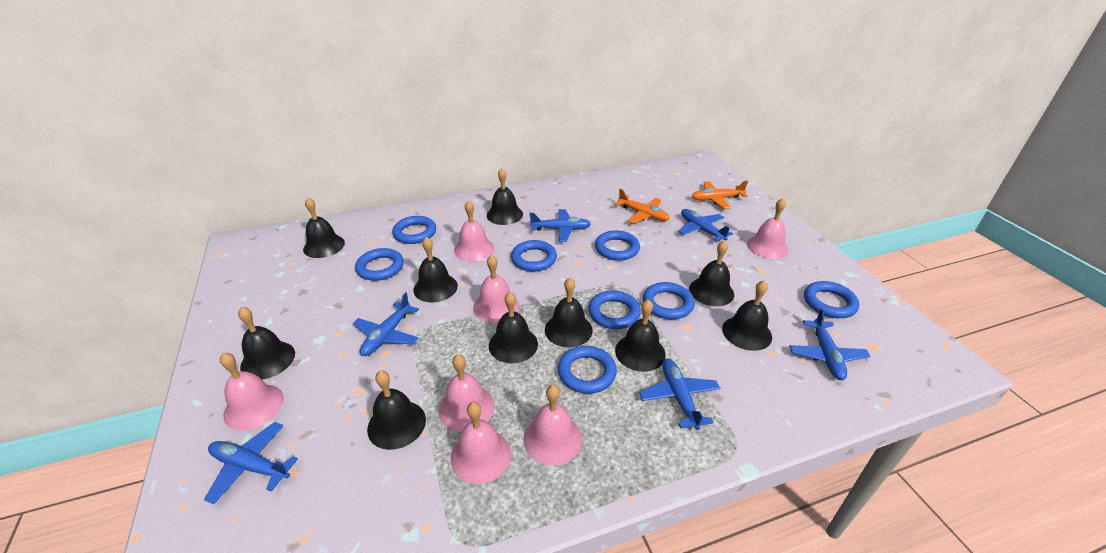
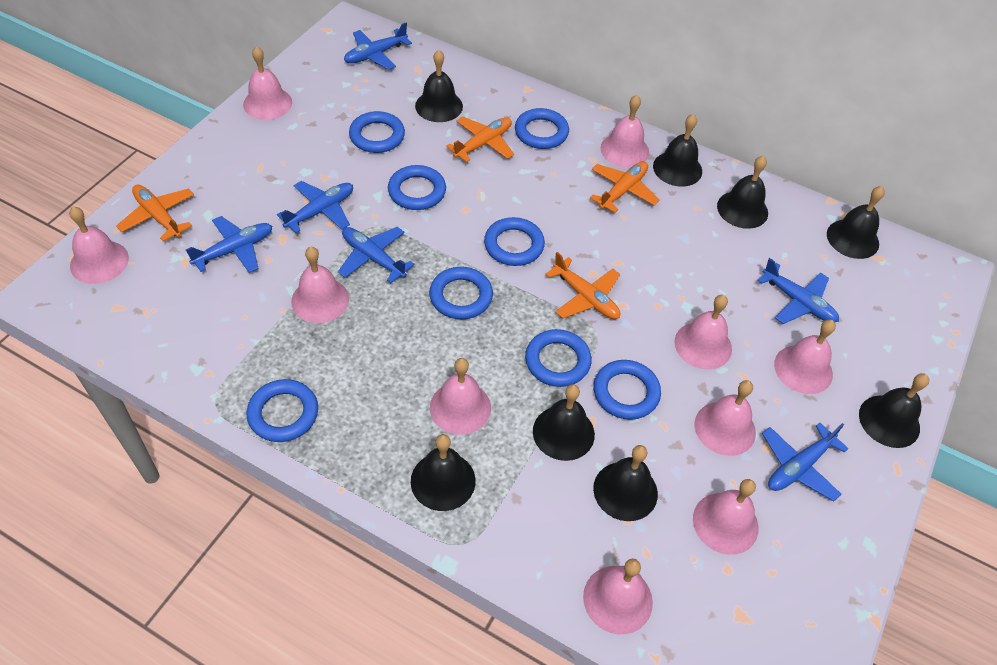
black bell: 10 -> 8
orange plane: 2 -> 4
pink bell: 7 -> 10

